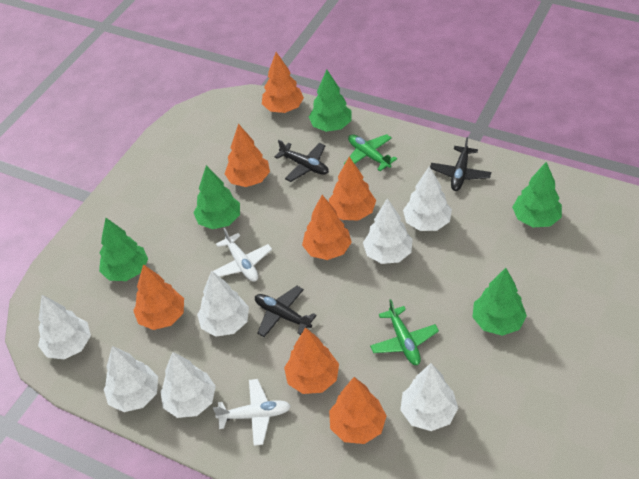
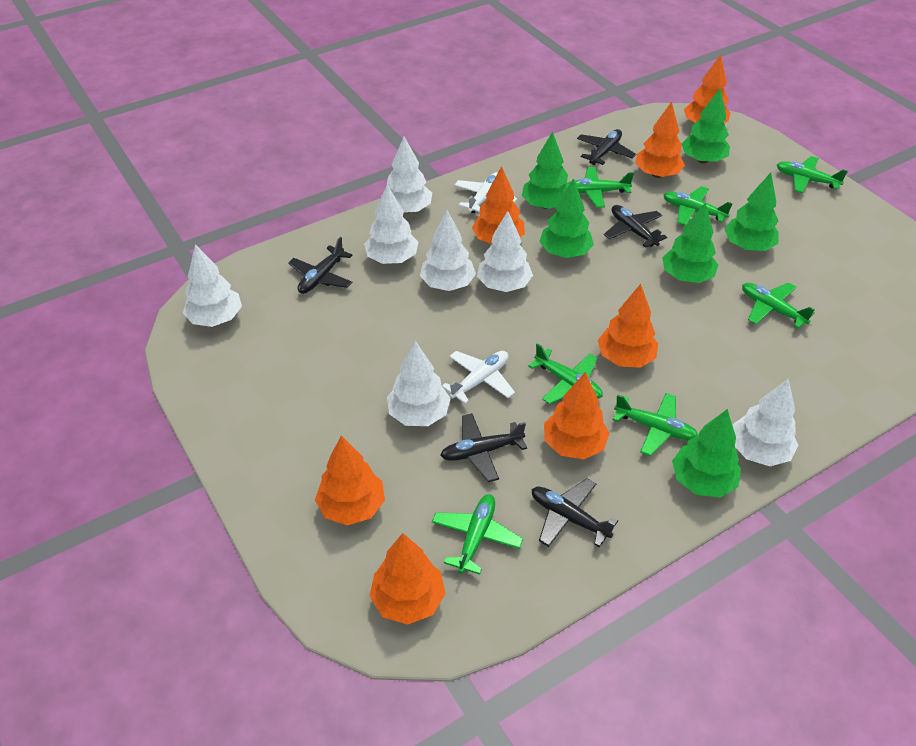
black plane: 3 -> 5
green plane: 2 -> 7
green tree: 5 -> 6

